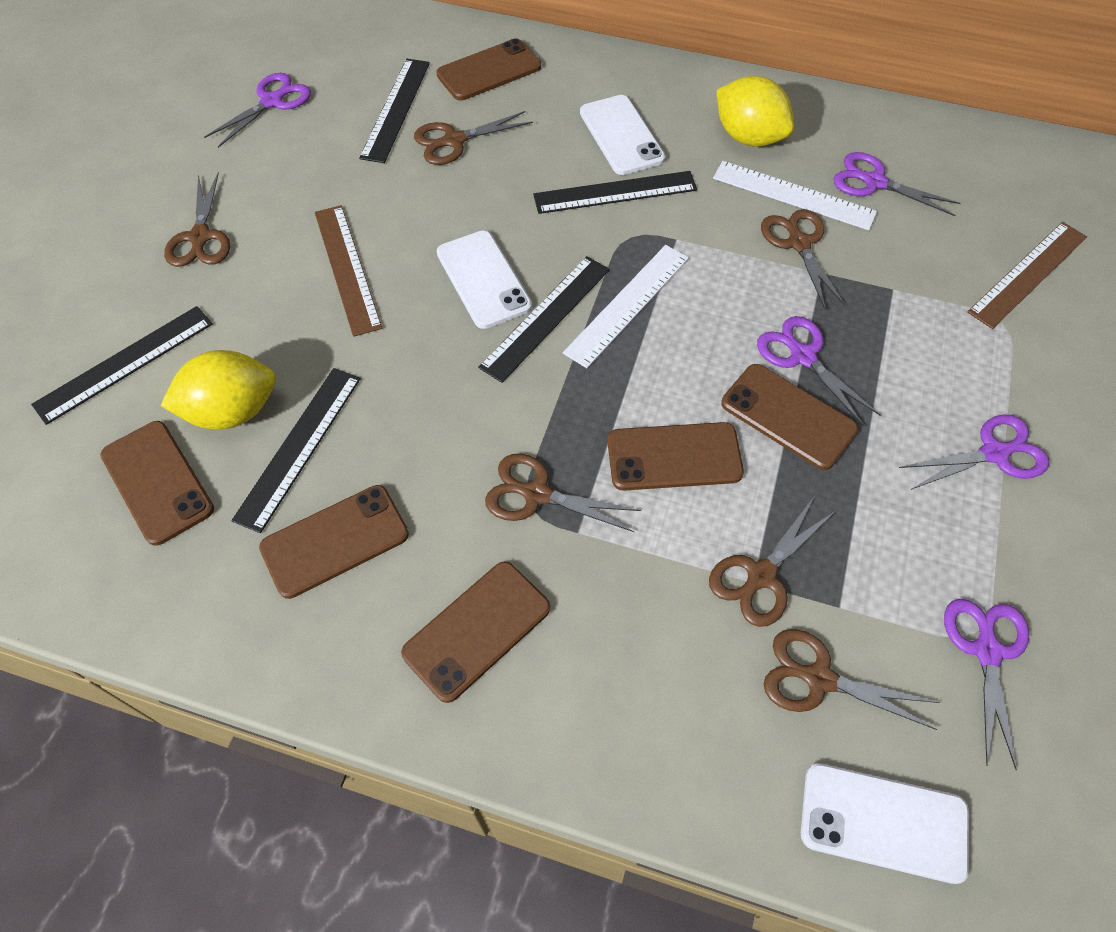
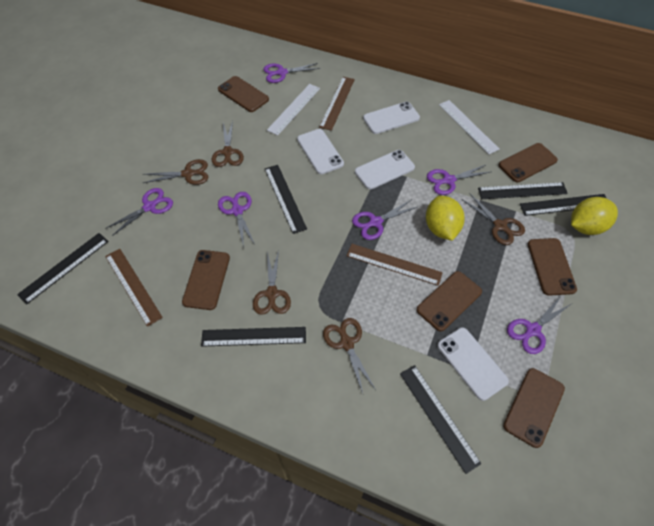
black ruler: 5 -> 6
brown ruler: 2 -> 3
brown scissors: 6 -> 5
purple scissors: 5 -> 6
white phone: 3 -> 4

